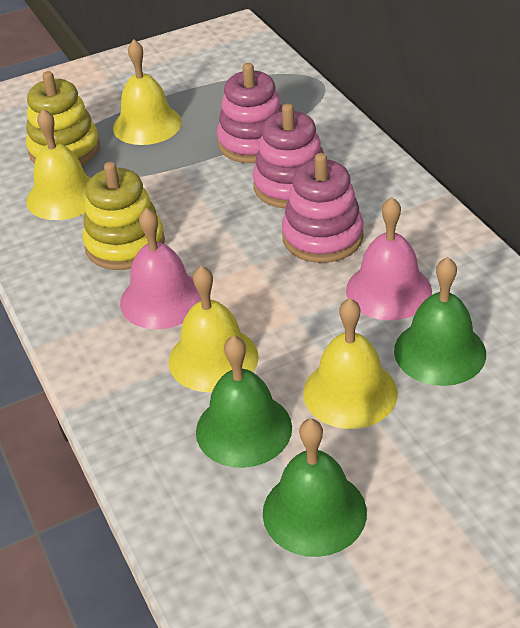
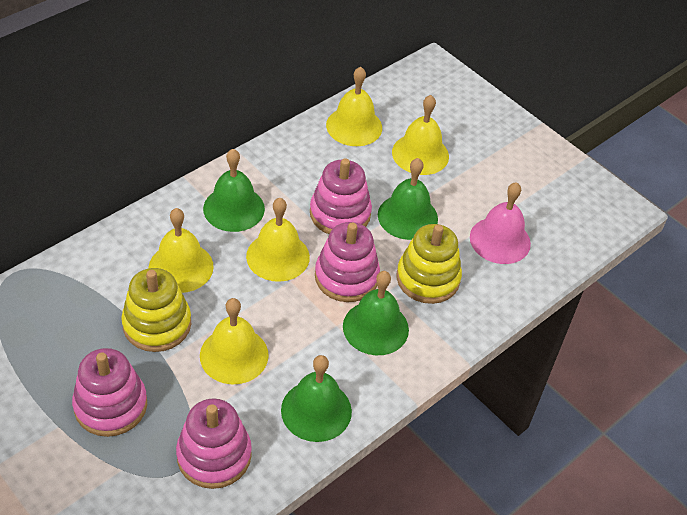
green bell: 3 -> 4
pink bell: 2 -> 1
pink stacking toy: 3 -> 4
yellow bell: 4 -> 5

